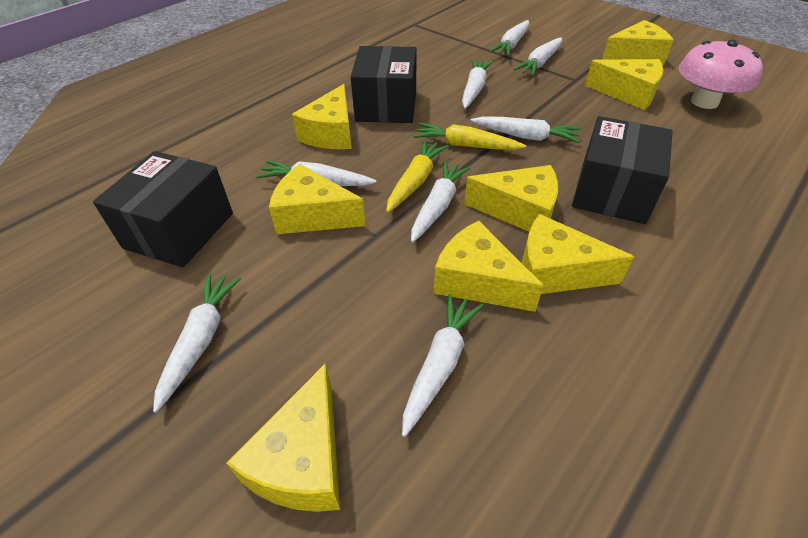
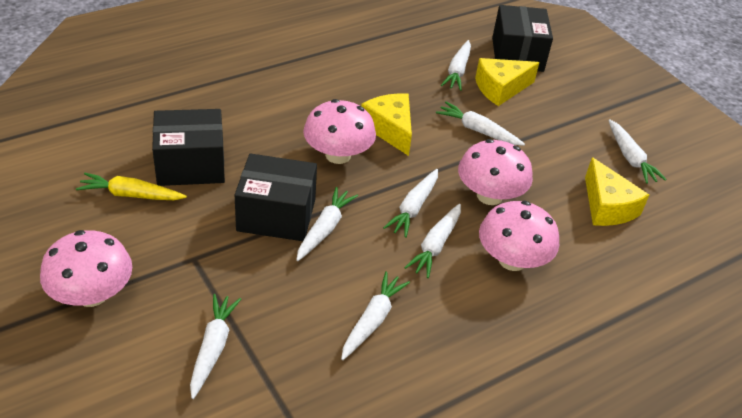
pink mushroom: 1 -> 4
yellow carrot: 2 -> 1
yellow cheese: 8 -> 3

